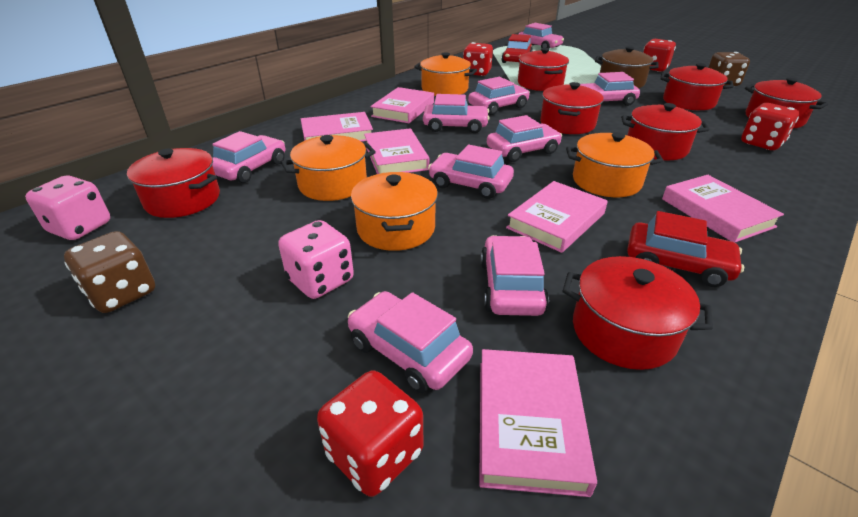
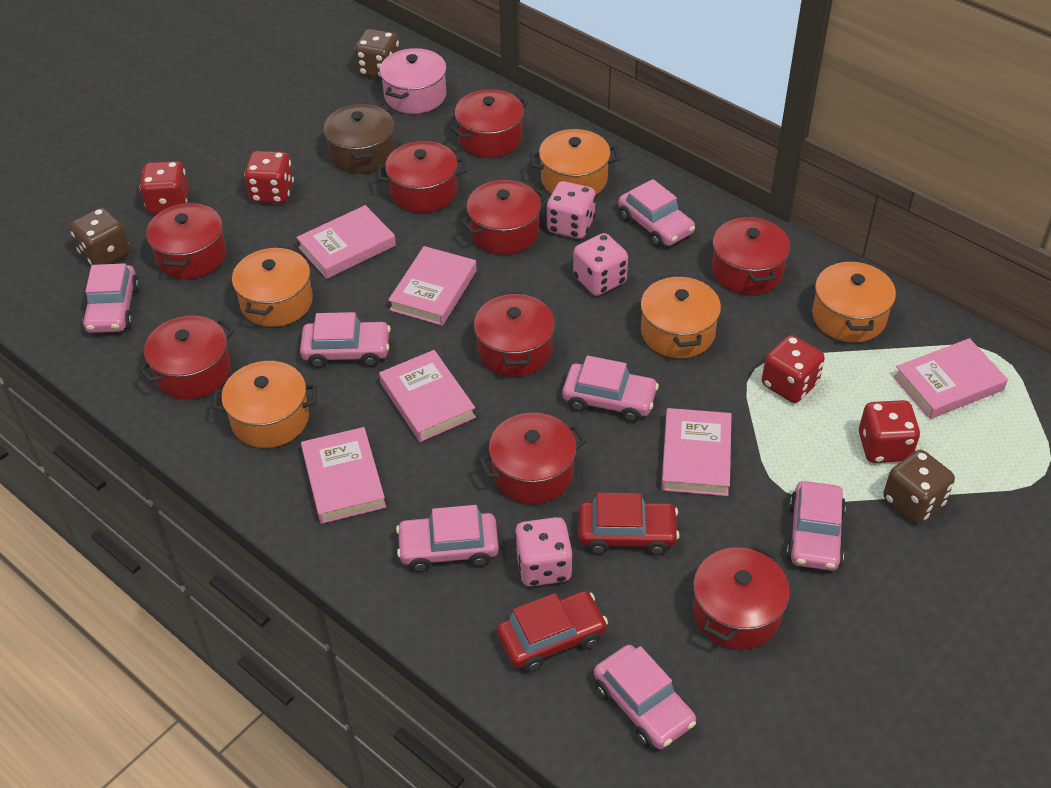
brown dice: 2 -> 3
orange pot: 4 -> 5
pink car: 9 -> 7
pink dice: 2 -> 3
pink pot: 0 -> 1
red pot: 7 -> 9

